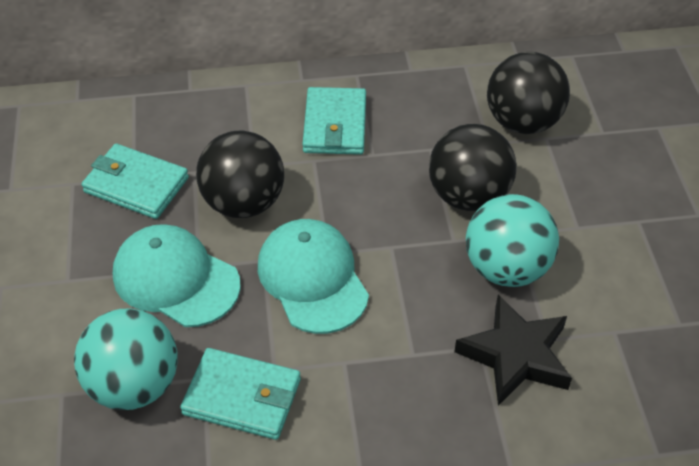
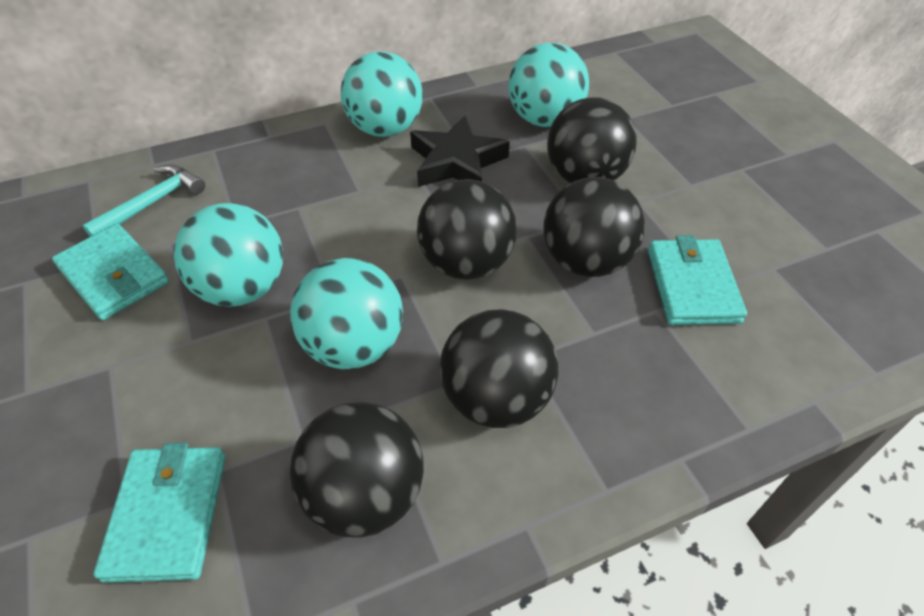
black ball: 3 -> 5
turquoise ball: 2 -> 4
turquoise cap: 2 -> 0
turquoise hammer: 0 -> 1

